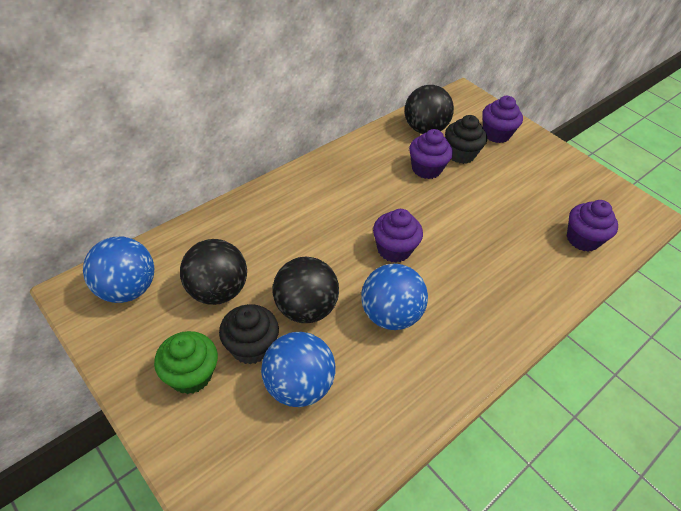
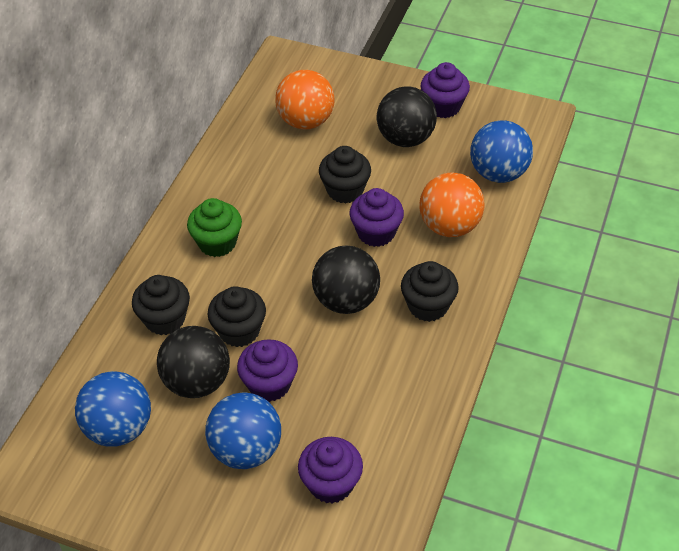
black cupcake: 2 -> 4
orange ball: 0 -> 2

